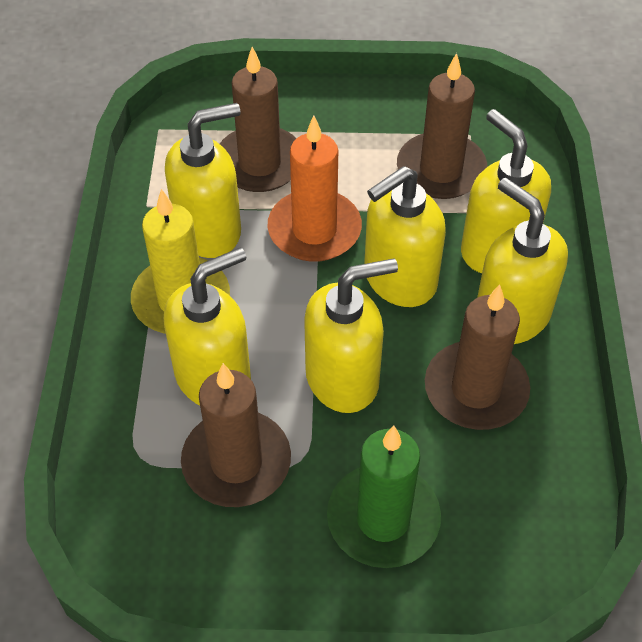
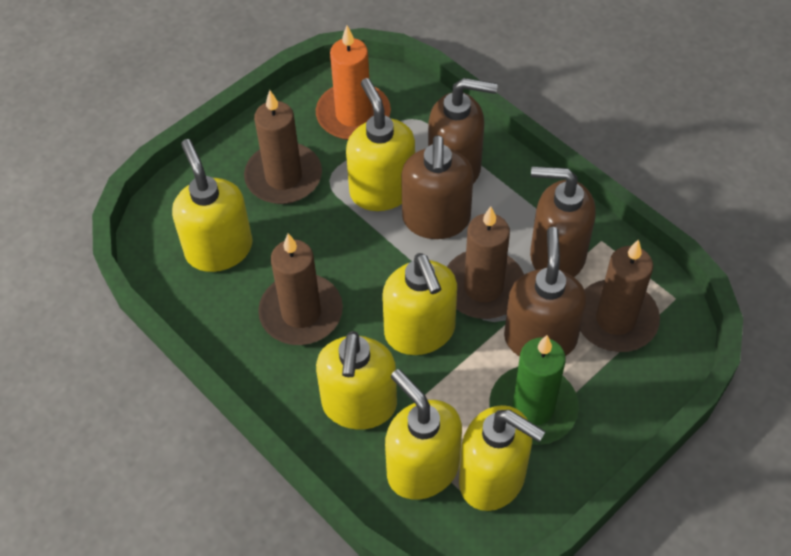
brown soap dispenser: 0 -> 4
yellow candle: 1 -> 0

